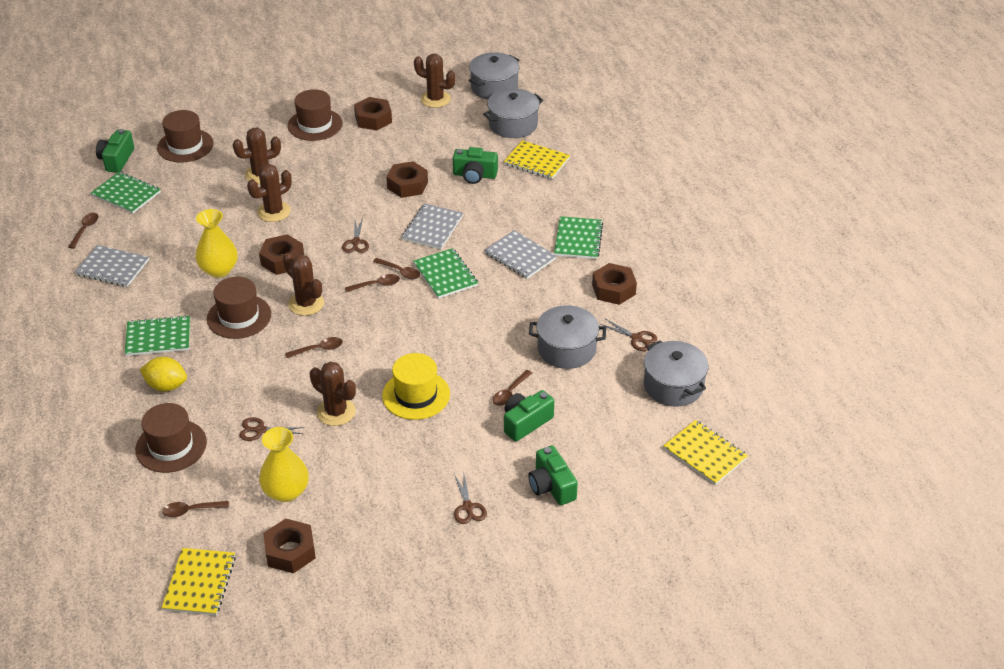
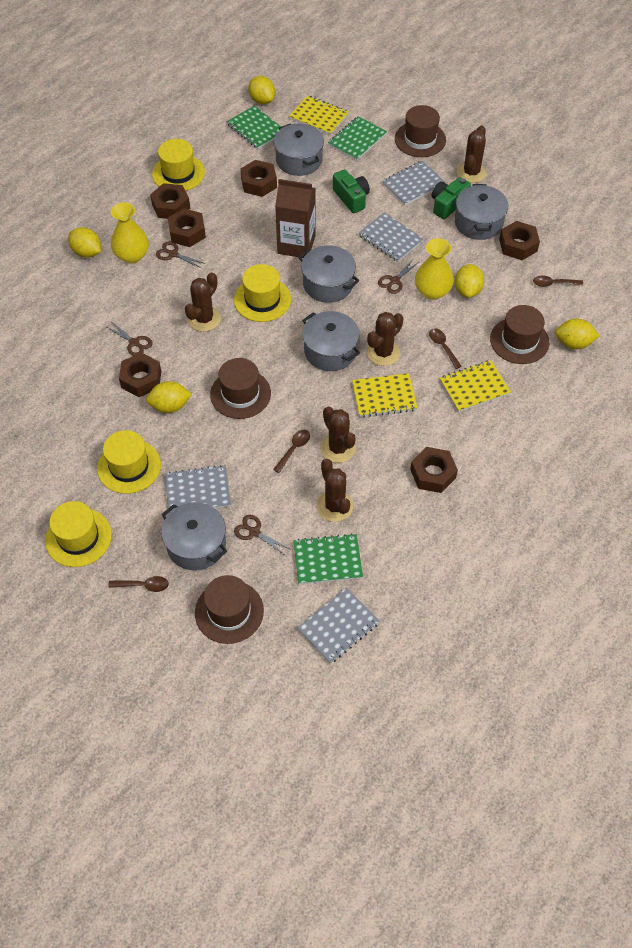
brown carton: 0 -> 1
brown nut: 5 -> 6
brown spoon: 6 -> 4
green camera: 4 -> 2
green notebook: 4 -> 3
grey notebook: 3 -> 4
grey pot: 4 -> 5
yellow hat: 1 -> 4
yellow lemon: 1 -> 5

